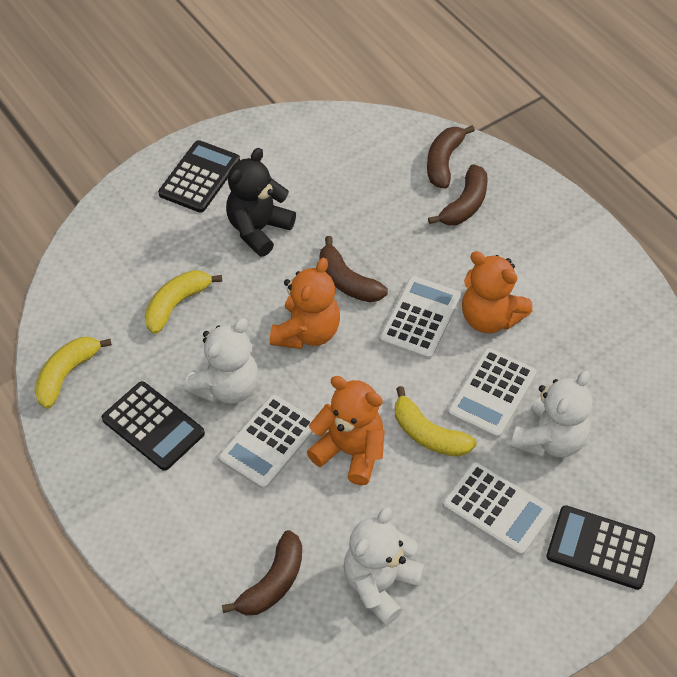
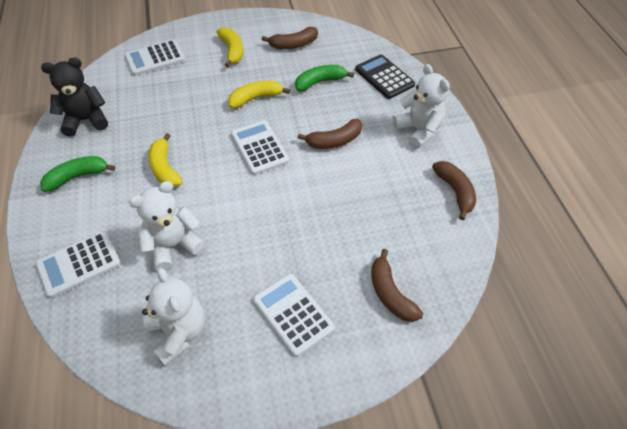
black calculator: 3 -> 1
green banana: 0 -> 2
orange teddy bear: 3 -> 0

